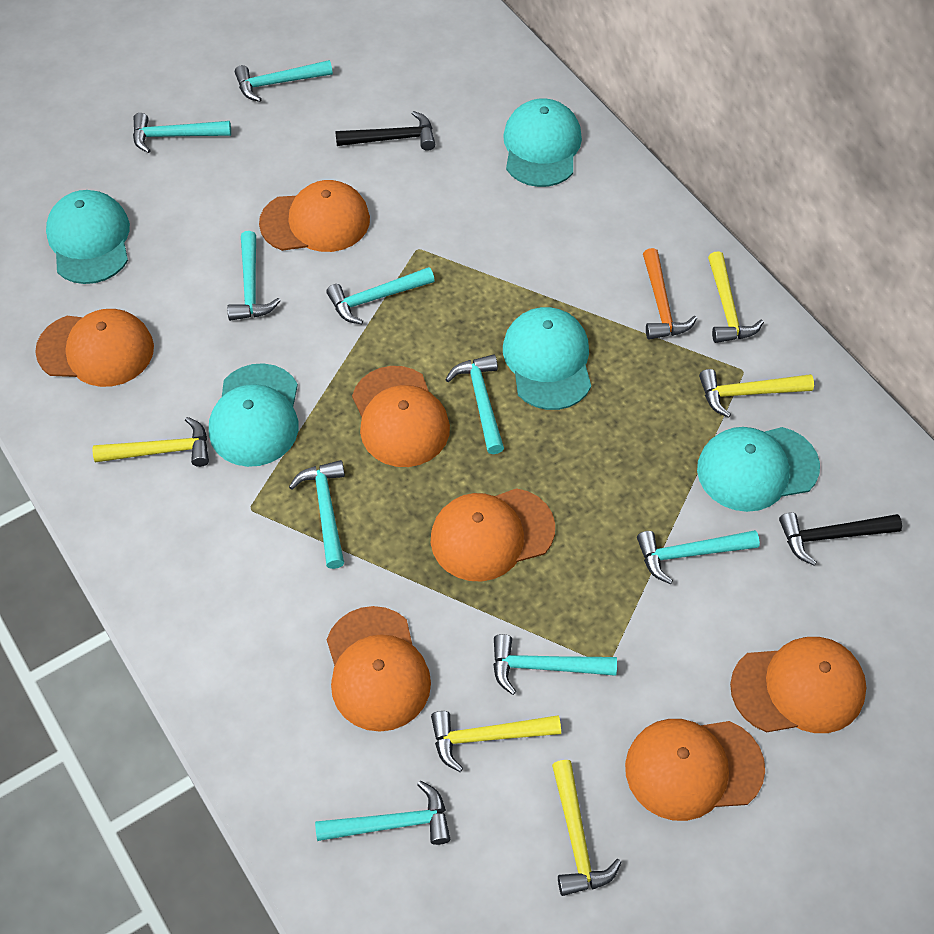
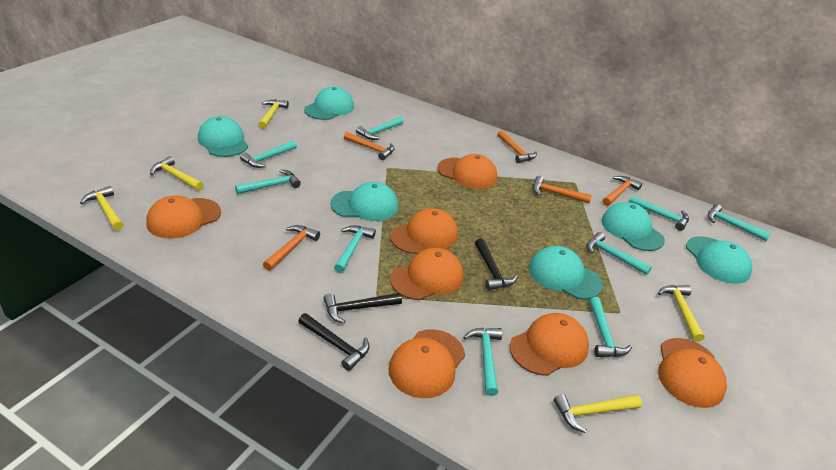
black hammer: 2 -> 3
orange hammer: 1 -> 5
turquoise cap: 5 -> 6

